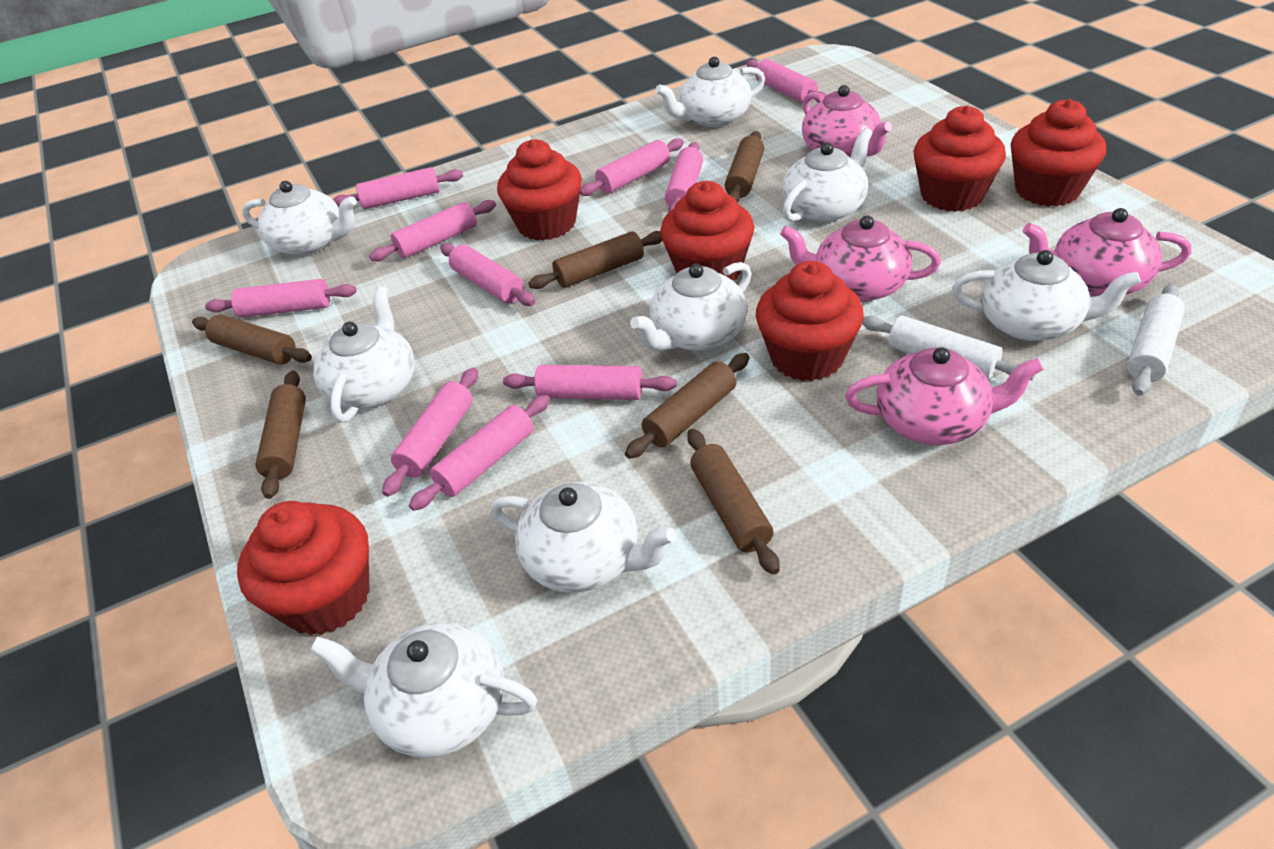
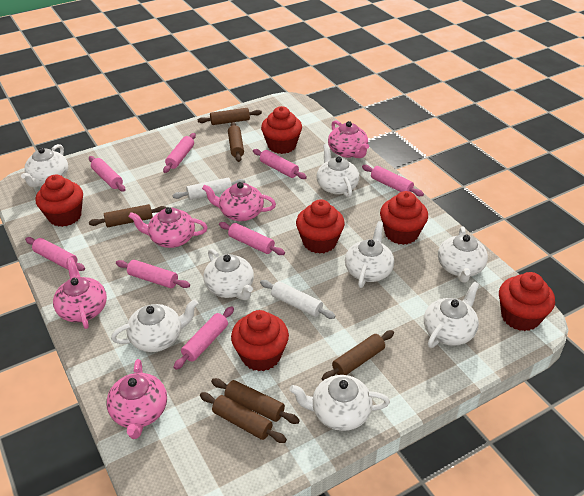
pink rolling pin: 10 -> 8
pink teapot: 4 -> 5

